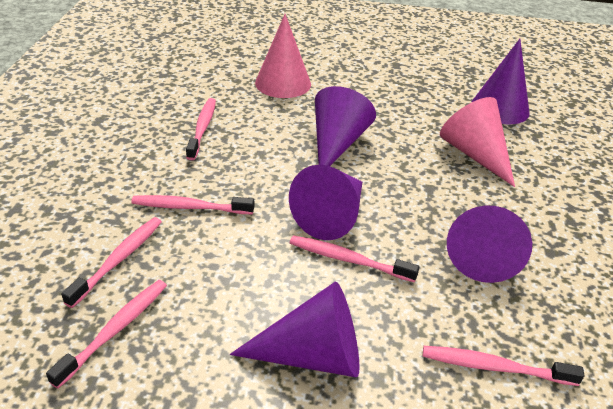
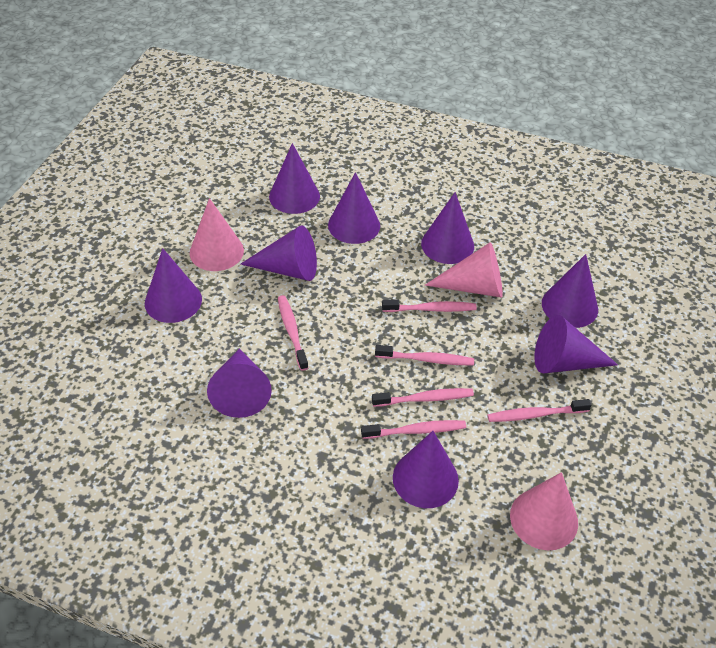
pink cone: 2 -> 3
purple cone: 5 -> 9

